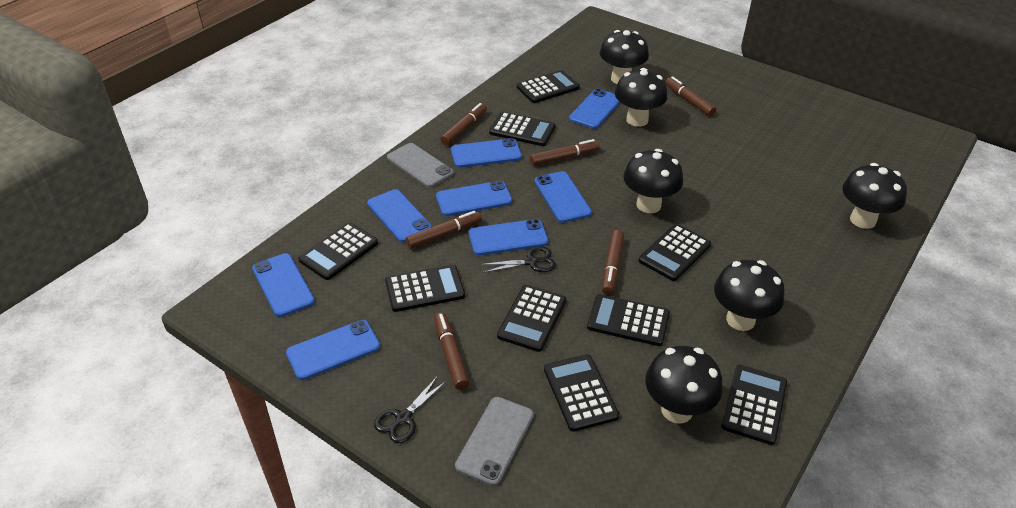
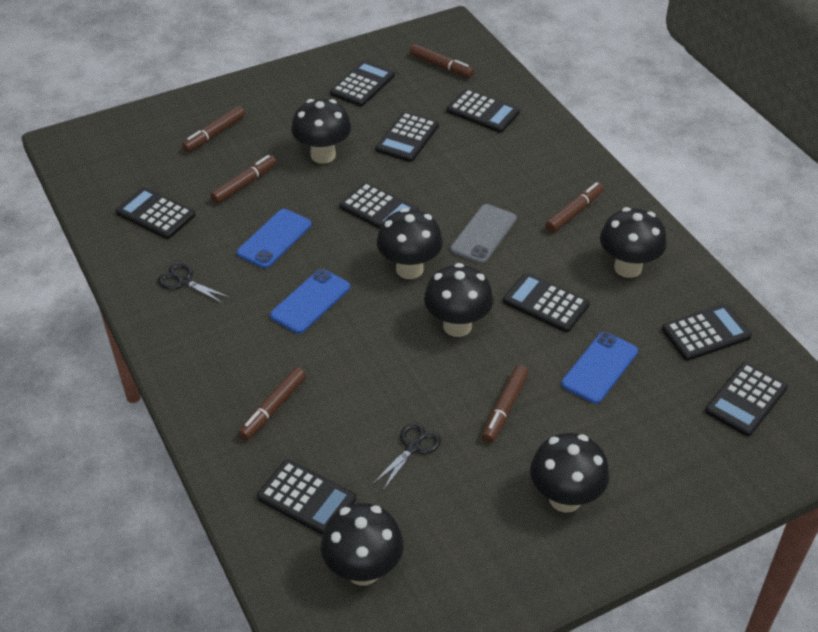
blue phone: 8 -> 3
grey phone: 2 -> 1

